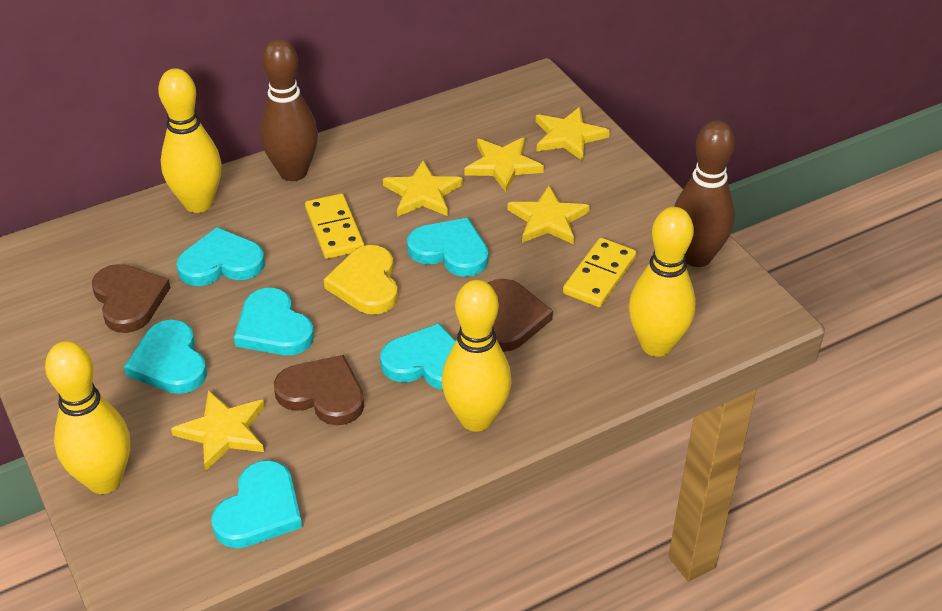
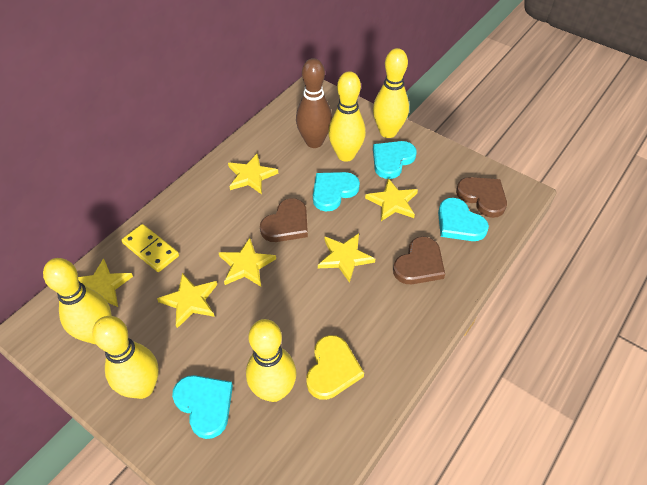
brown bowling pin: 2 -> 1
turquoise heart: 6 -> 4
yellow bowling pin: 4 -> 5
yellow domino: 2 -> 1
yellow star: 5 -> 6

